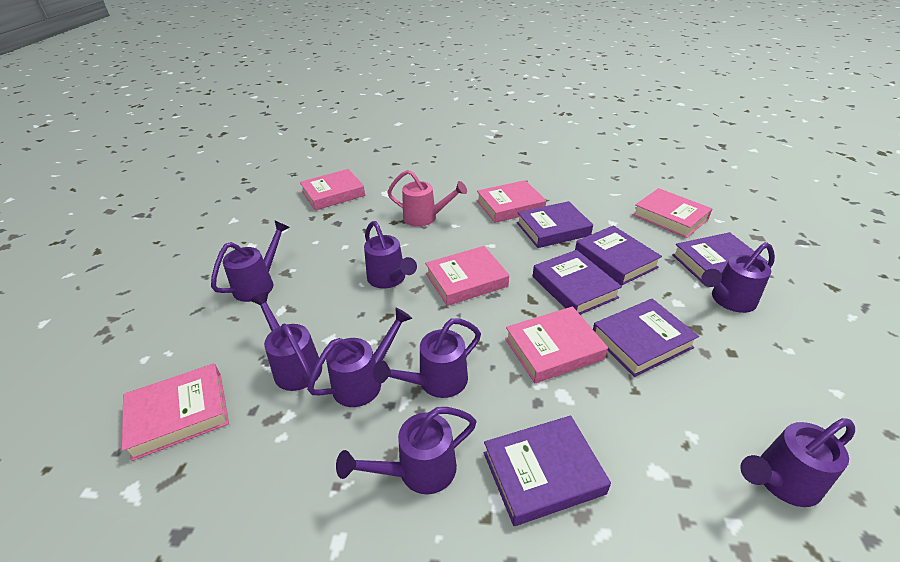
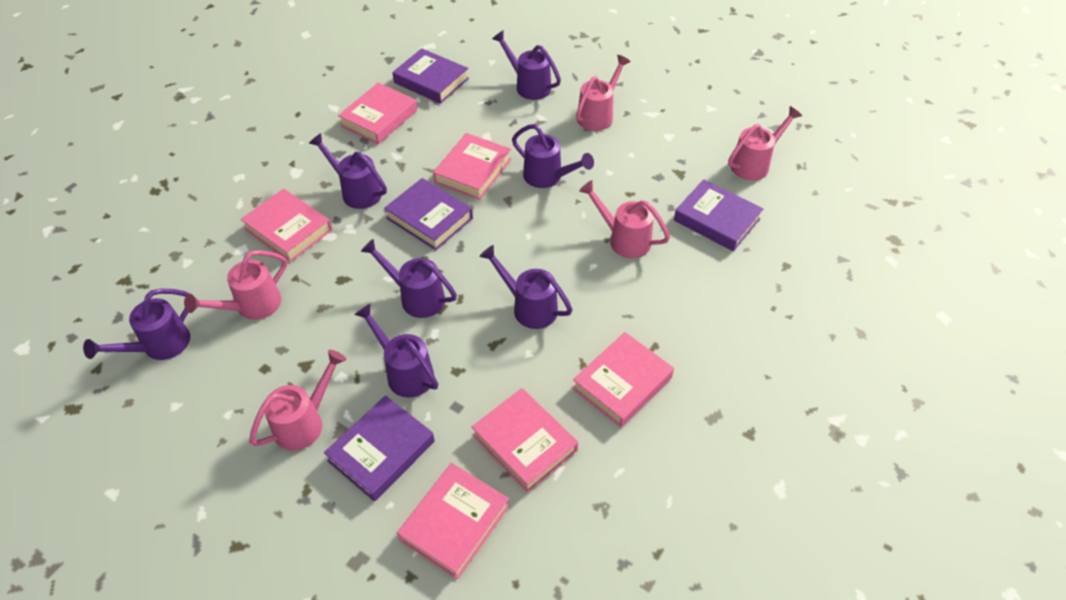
pink watering can: 1 -> 5
purple book: 6 -> 4
purple watering can: 8 -> 7

